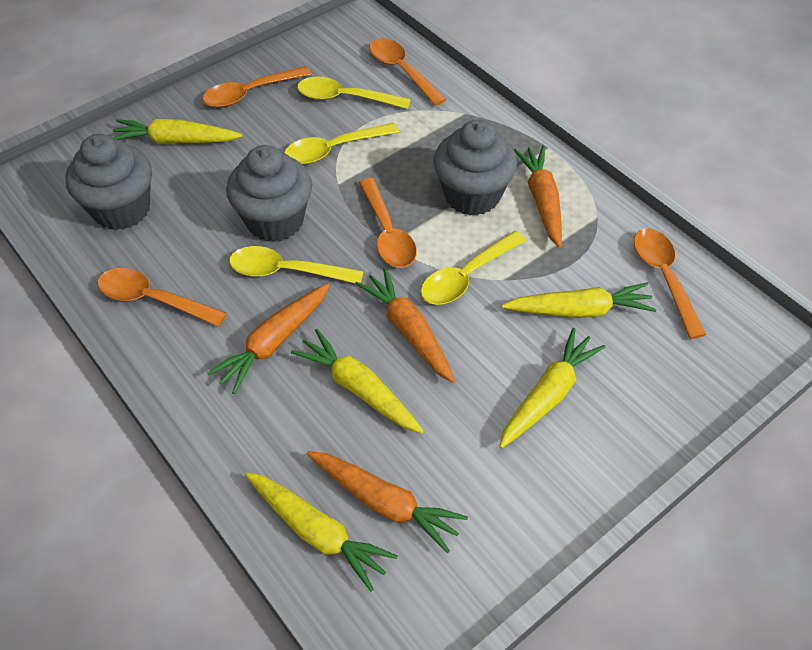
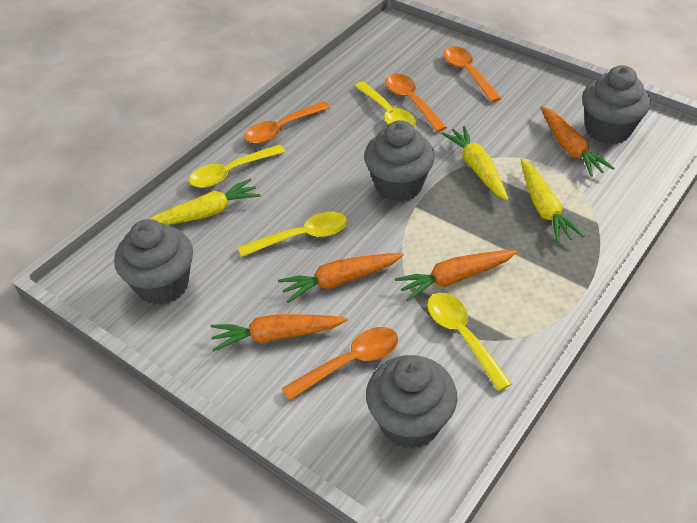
grey cupcake: 3 -> 4
orange spoon: 5 -> 4
yellow carrot: 5 -> 3

